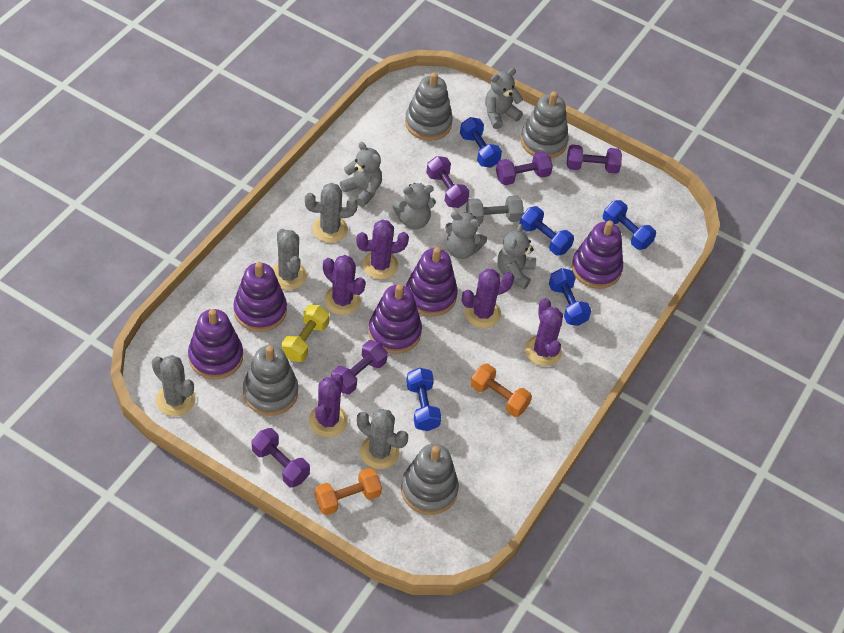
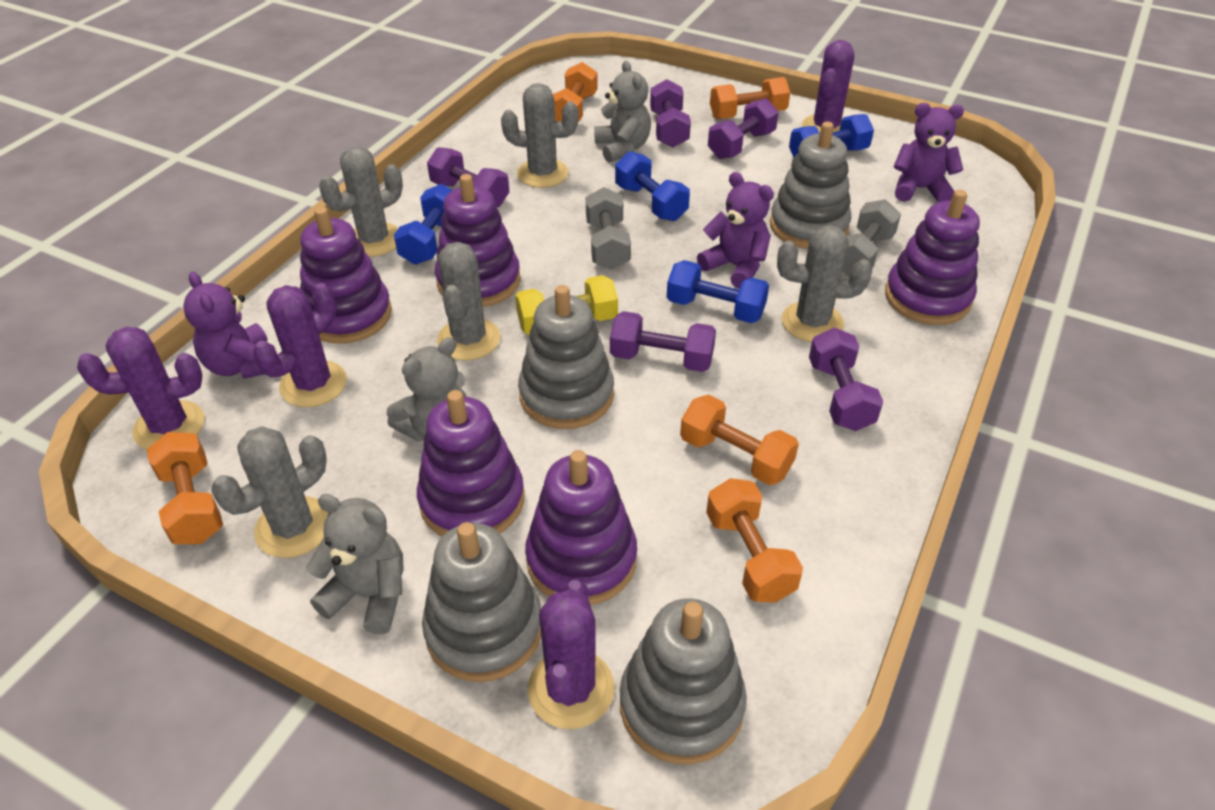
blue dumbbell: 5 -> 4
grey cactus: 4 -> 5
grey dumbbell: 1 -> 2
grey teddy bear: 5 -> 3
orange dumbbell: 2 -> 5
purple cactus: 5 -> 4
purple teddy bear: 0 -> 3

